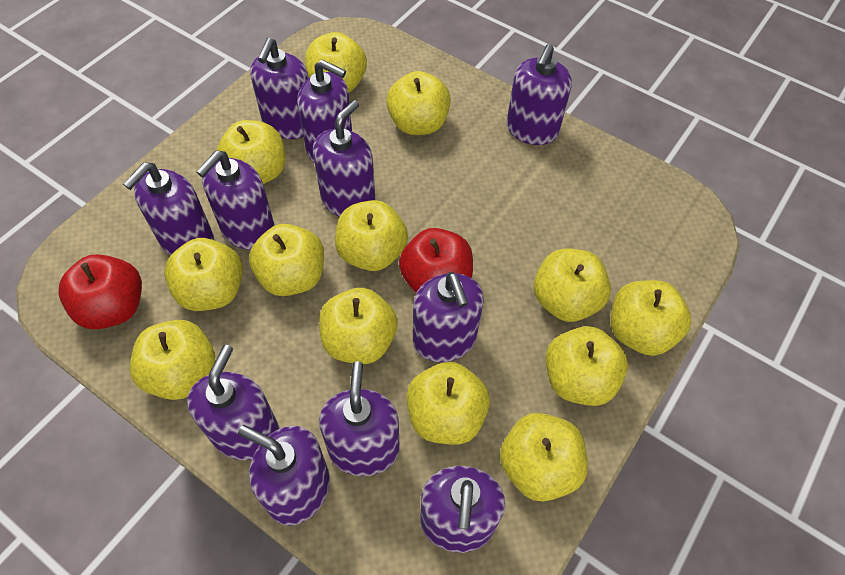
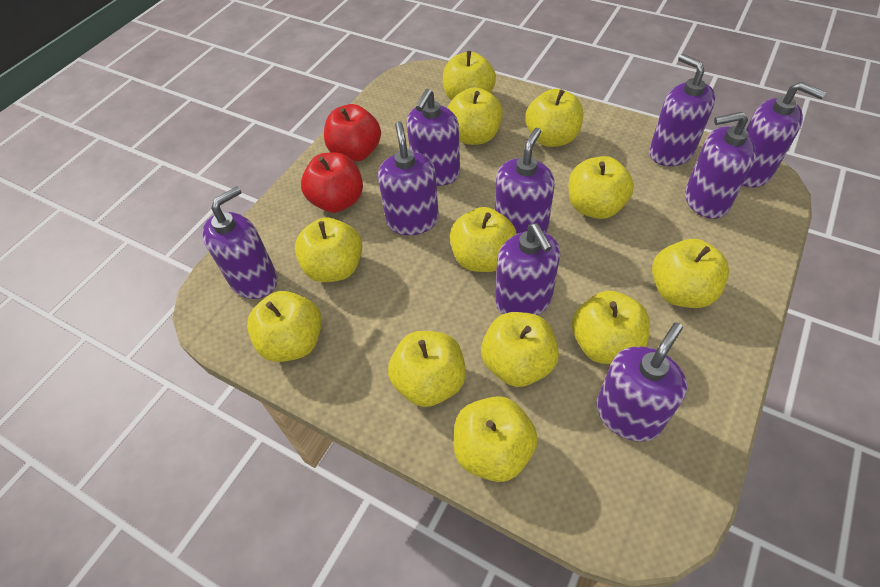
purple soap dispenser: 11 -> 9
yellow apple: 13 -> 12

